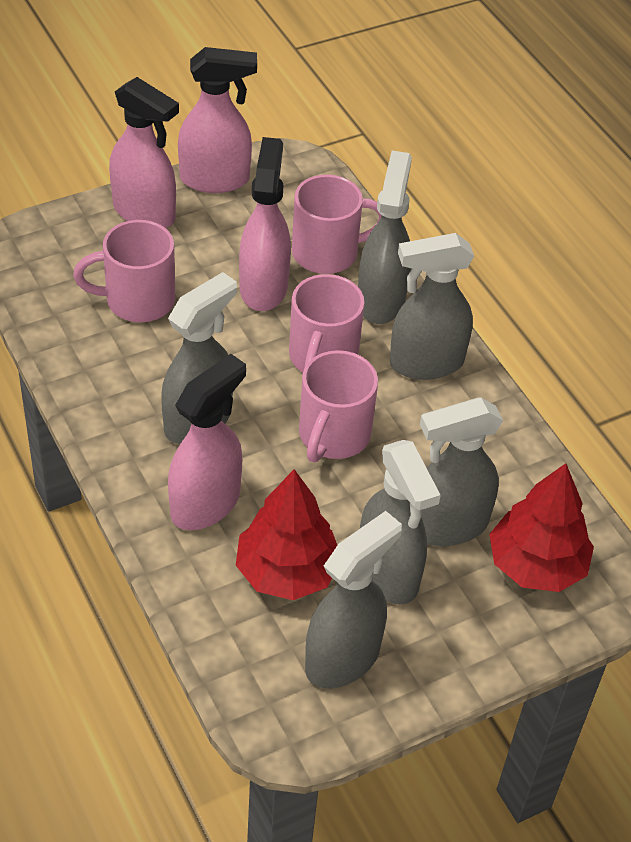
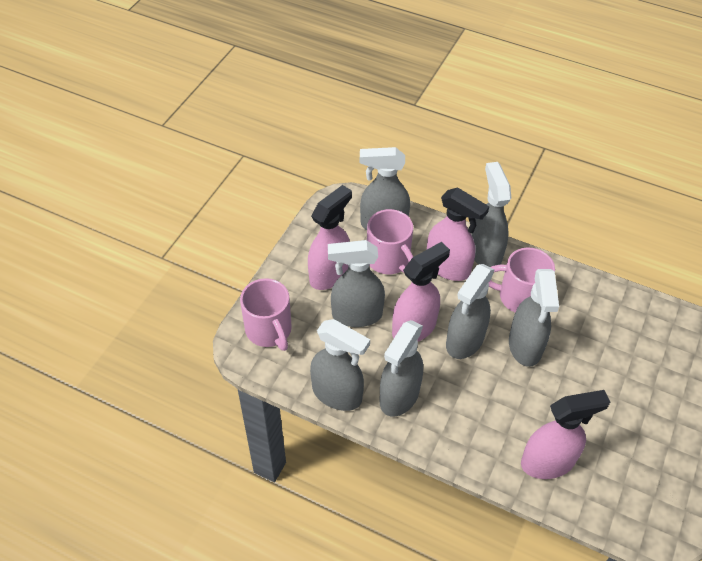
grey spray bottle: 6 -> 7
pink mug: 4 -> 3
red tree: 2 -> 0

